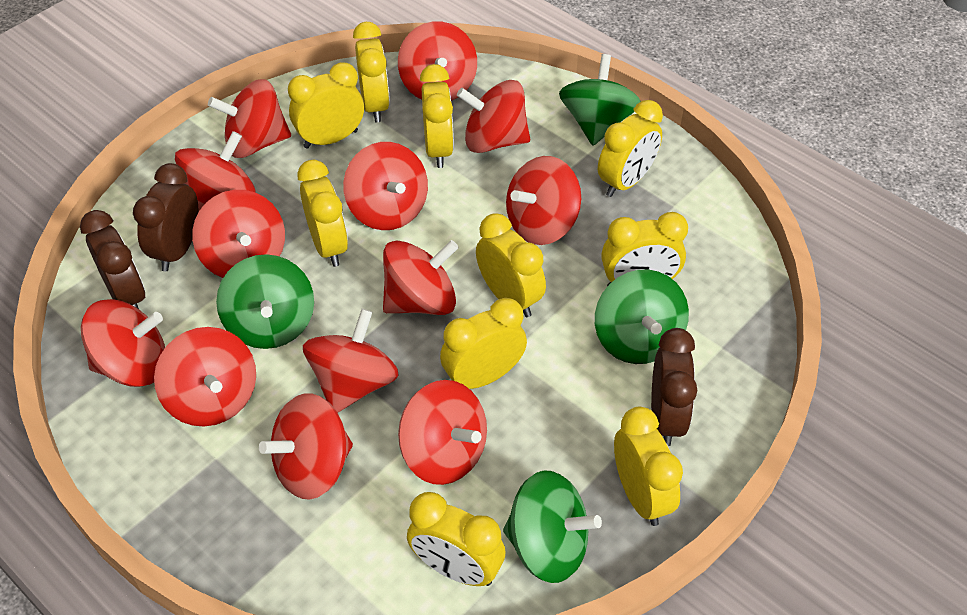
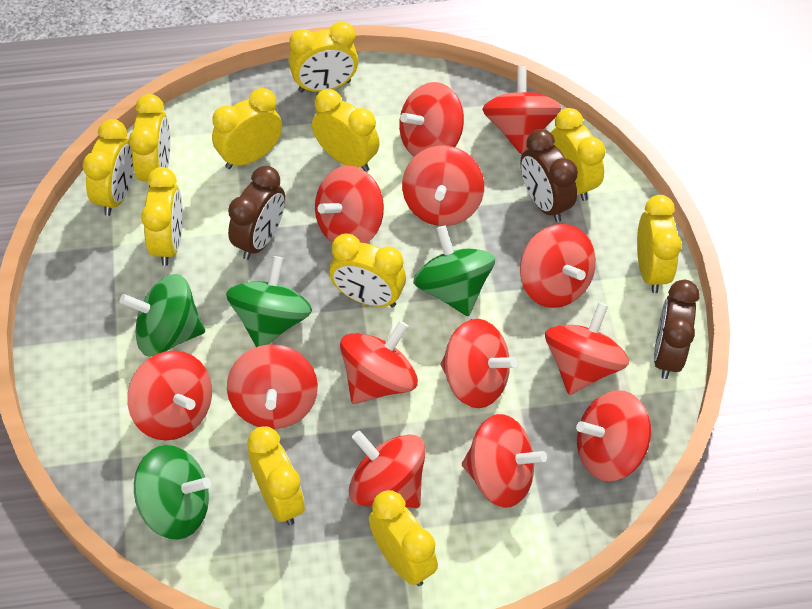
yellow clock: 10 -> 11

